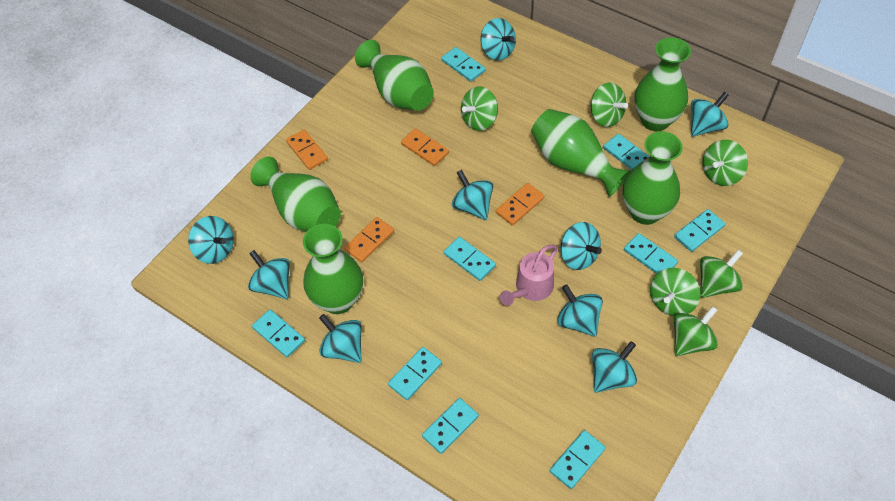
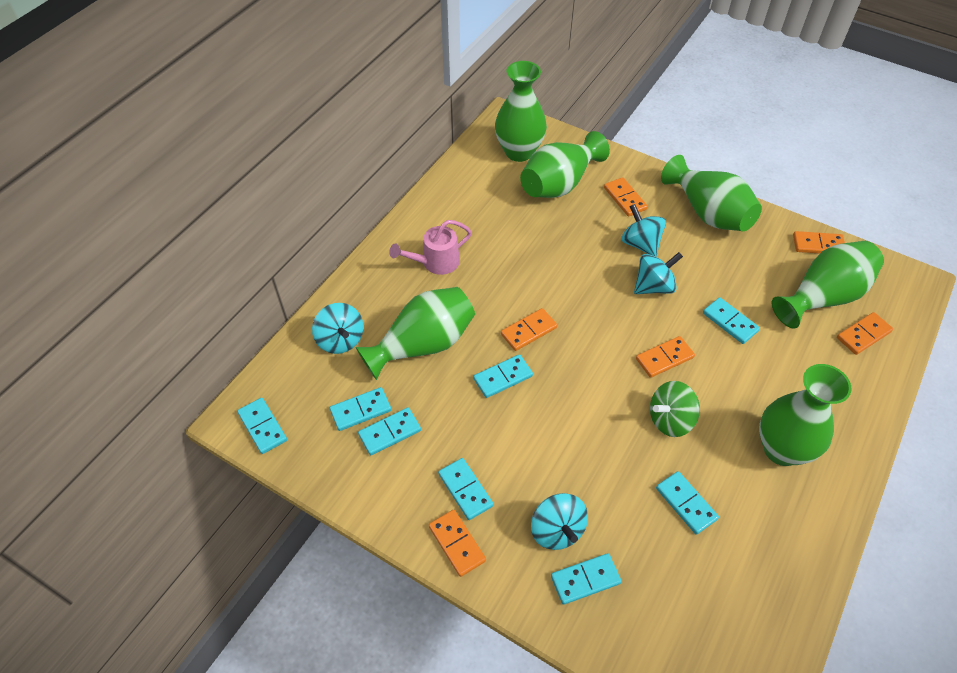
green spinning top: 6 -> 1
orange domino: 4 -> 6
turquoise domino: 9 -> 8
turquoise spinning top: 9 -> 4

